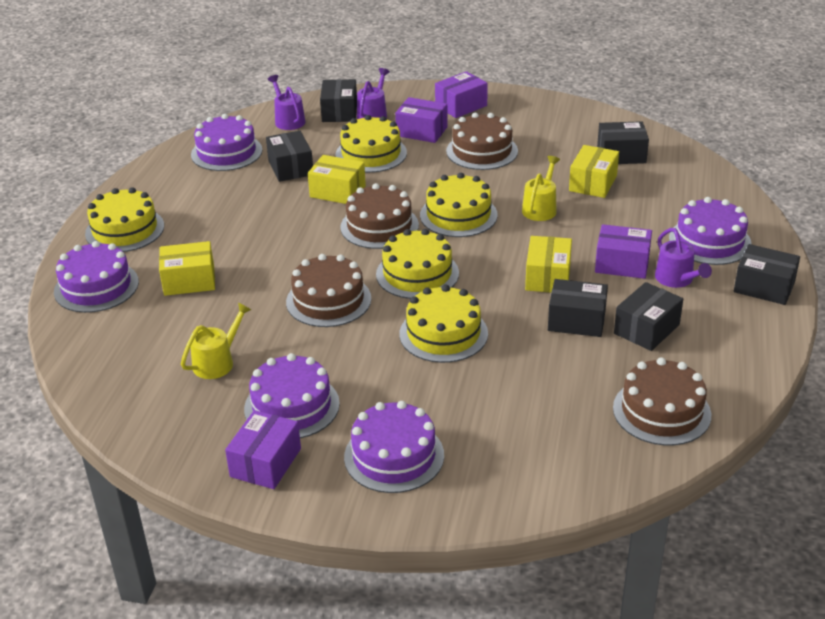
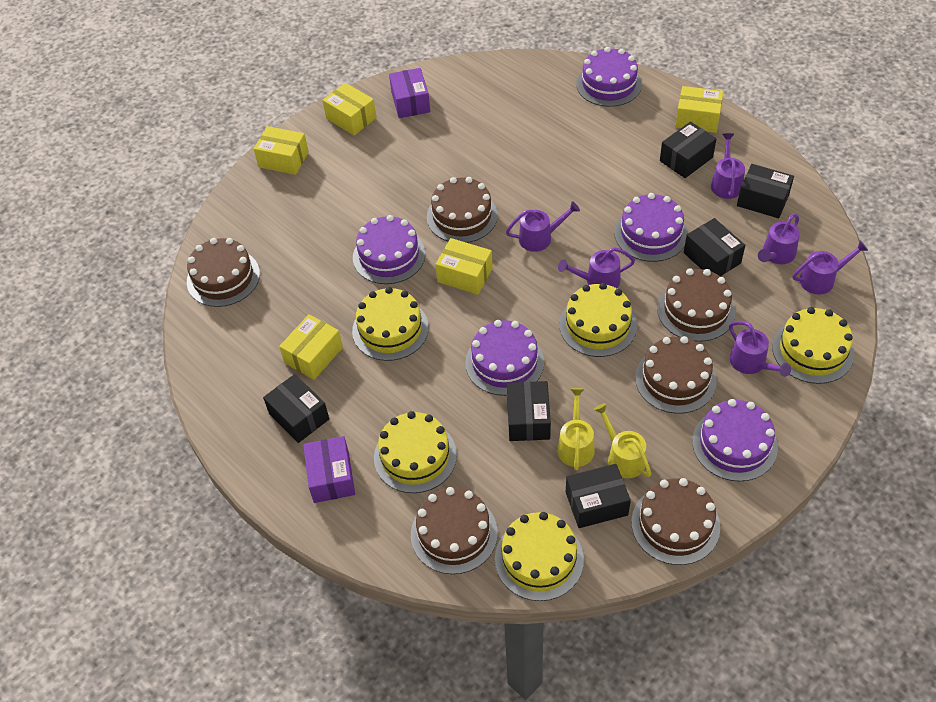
brown cake: 4 -> 6
purple box: 4 -> 2
purple watering can: 3 -> 6
yellow box: 4 -> 5

